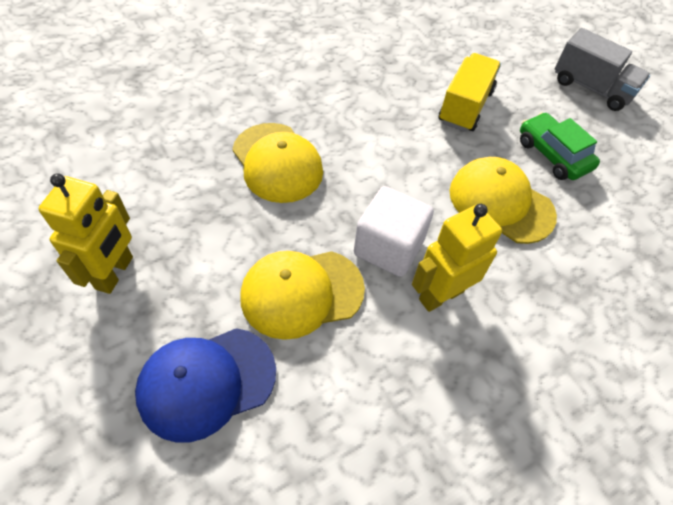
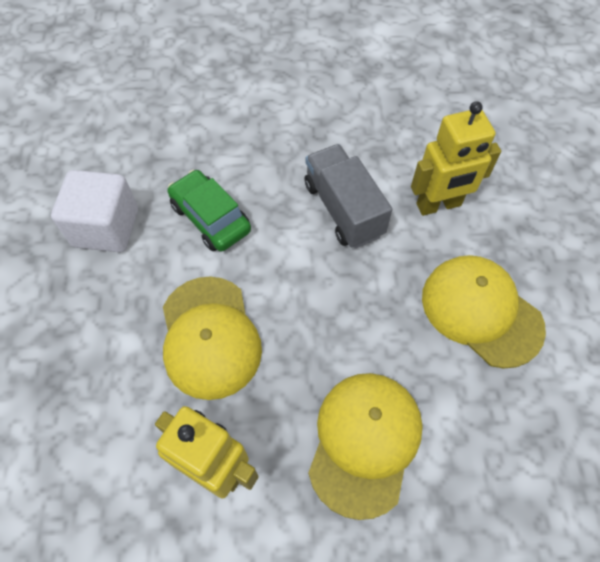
blue cap: 1 -> 0
yellow truck: 1 -> 0

